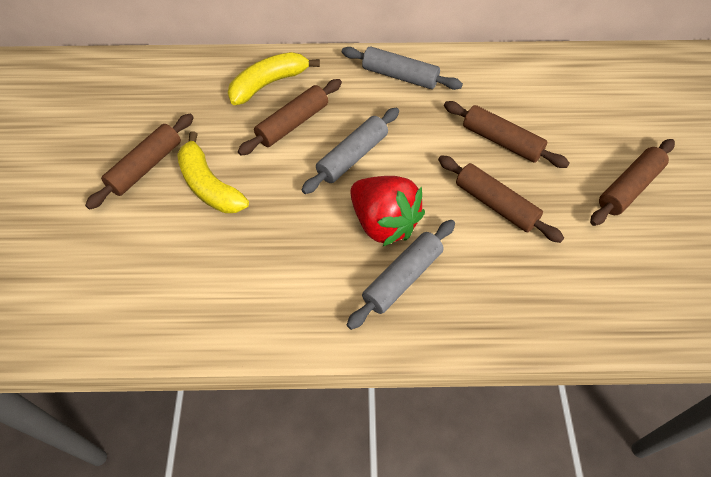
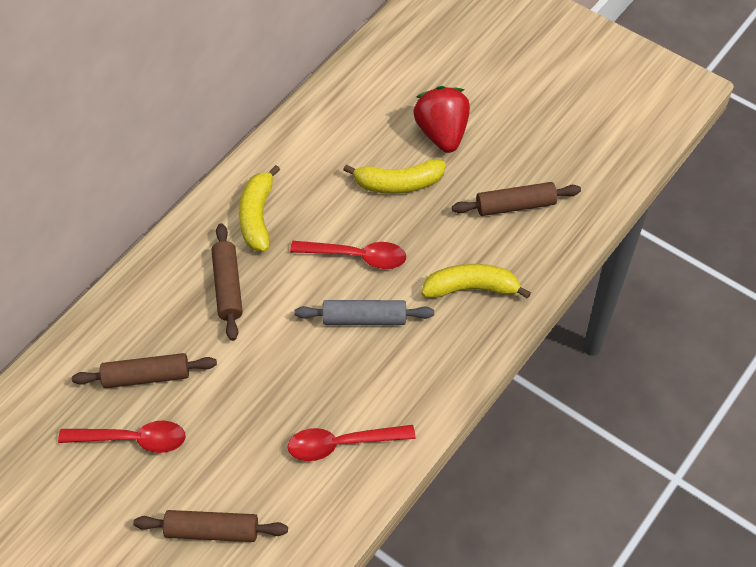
brown rolling pin: 5 -> 4
grey rolling pin: 3 -> 1
red spoon: 0 -> 3
yellow banana: 2 -> 3

